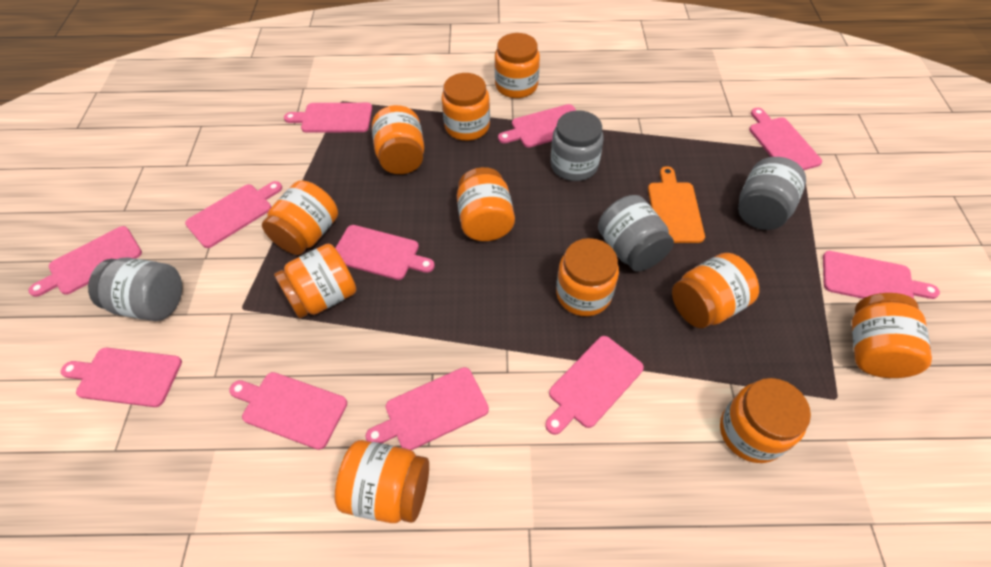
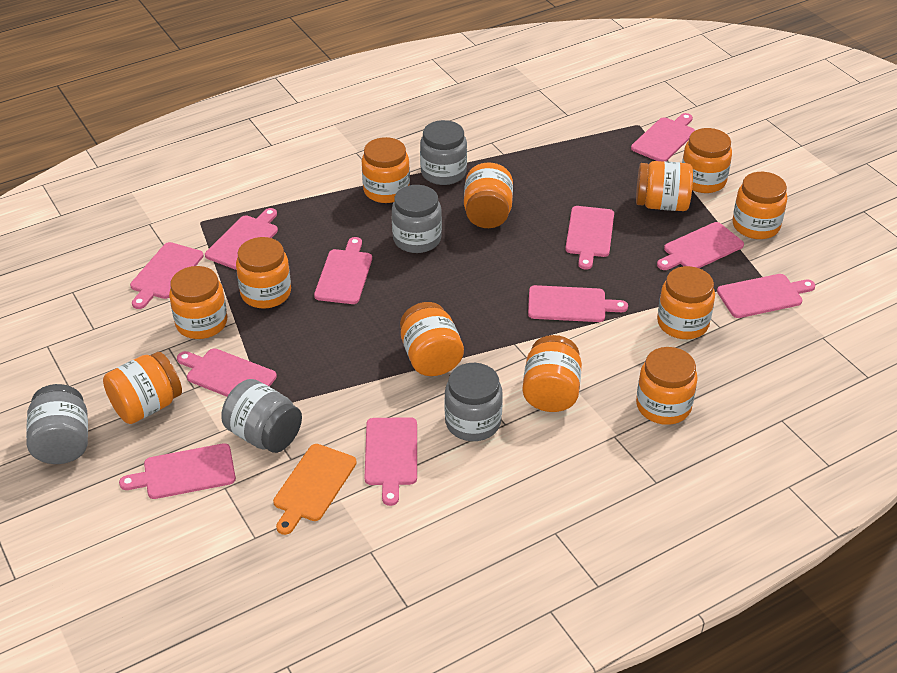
grey jar: 4 -> 5
orange jar: 11 -> 12

